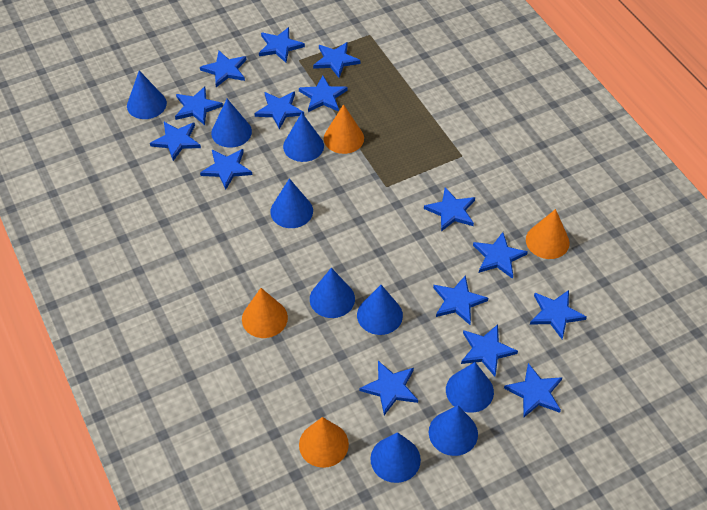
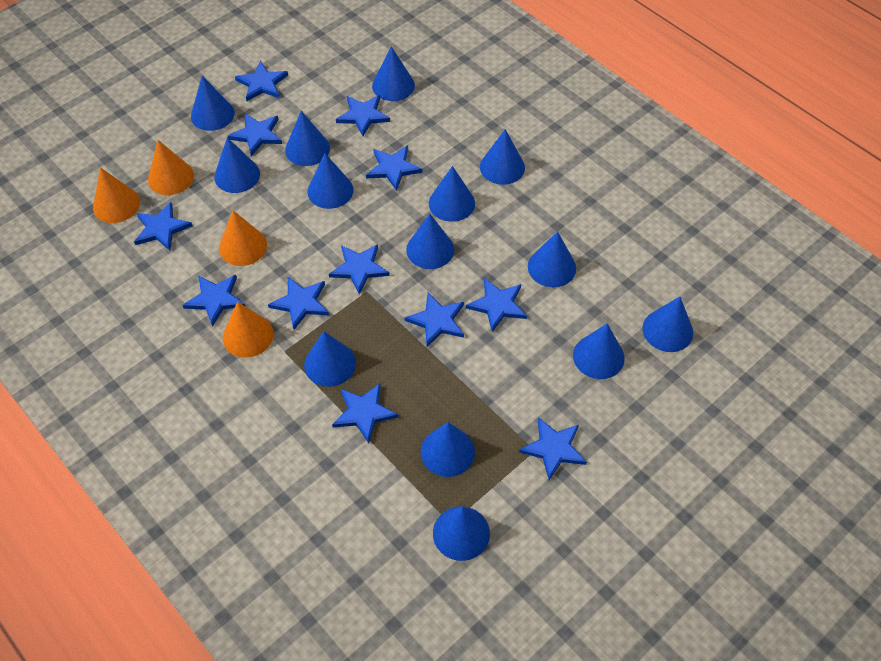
blue cone: 9 -> 14
blue star: 15 -> 12

